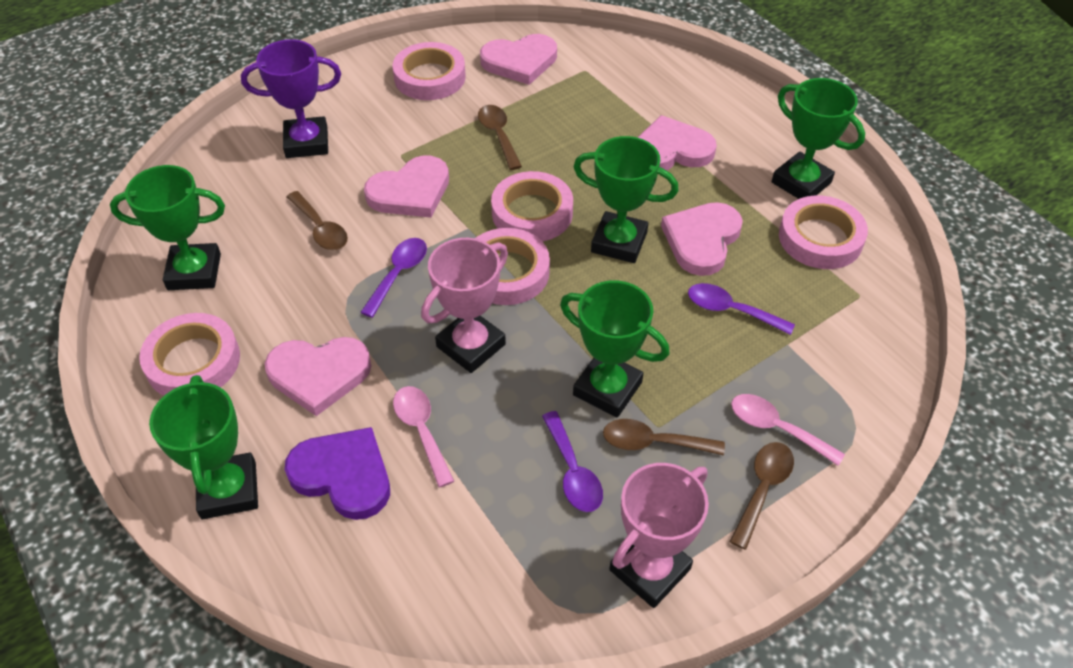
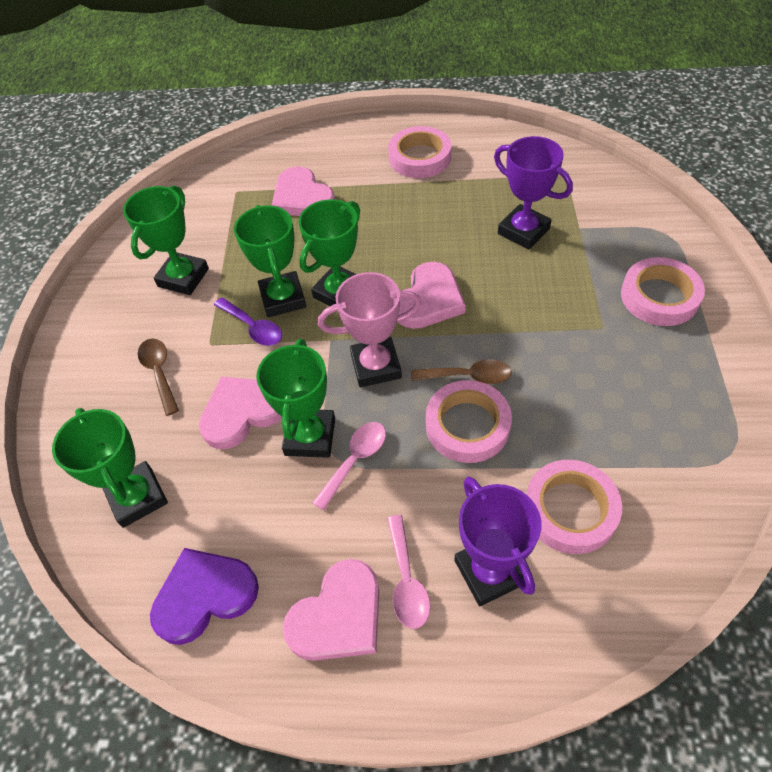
brown spoon: 4 -> 2
pink heart: 5 -> 4
pink tape: 5 -> 4
pink trophy: 2 -> 1
purple spoon: 3 -> 1
purple trophy: 1 -> 2

